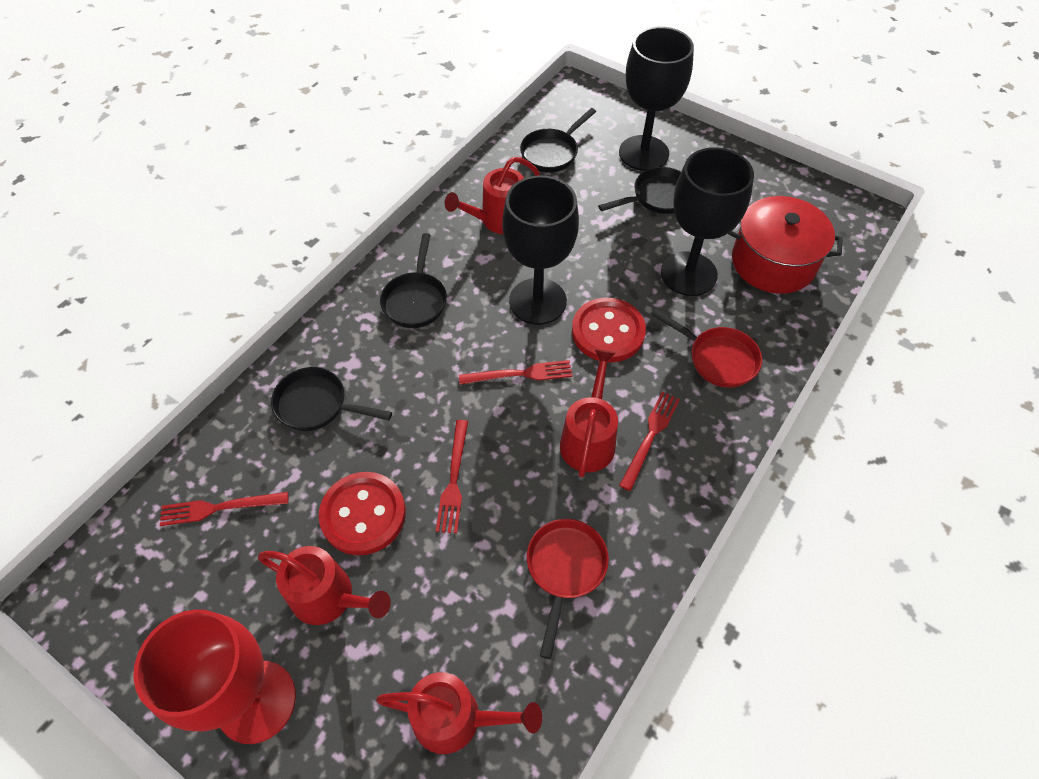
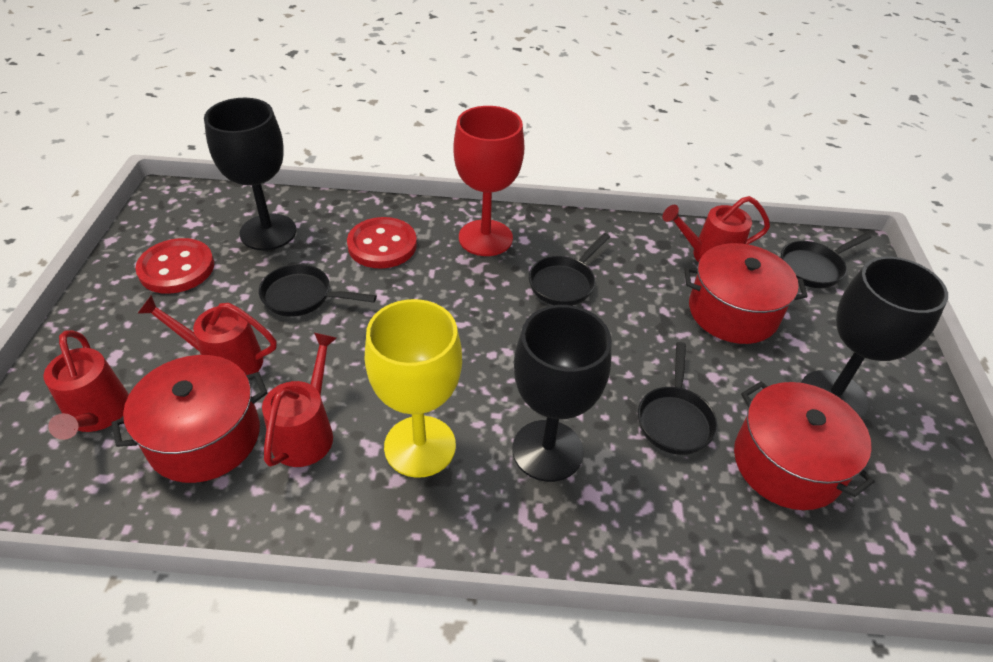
red fork: 4 -> 0
red pan: 2 -> 0
red pot: 1 -> 3
yellow goblet: 0 -> 1

